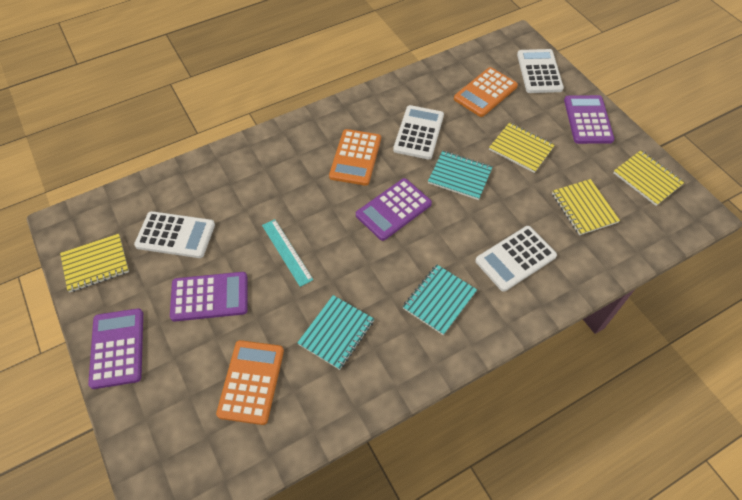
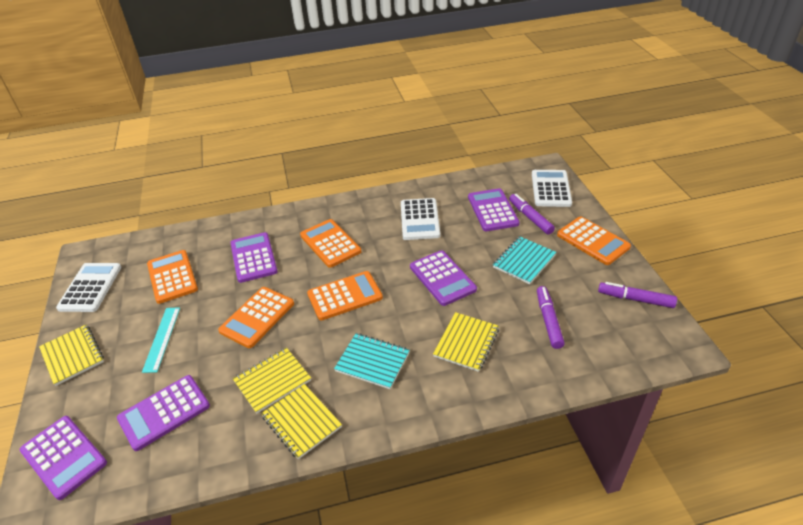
orange calculator: 3 -> 5
purple calculator: 4 -> 5
purple marker: 0 -> 3
turquoise notebook: 3 -> 2
white calculator: 4 -> 3

